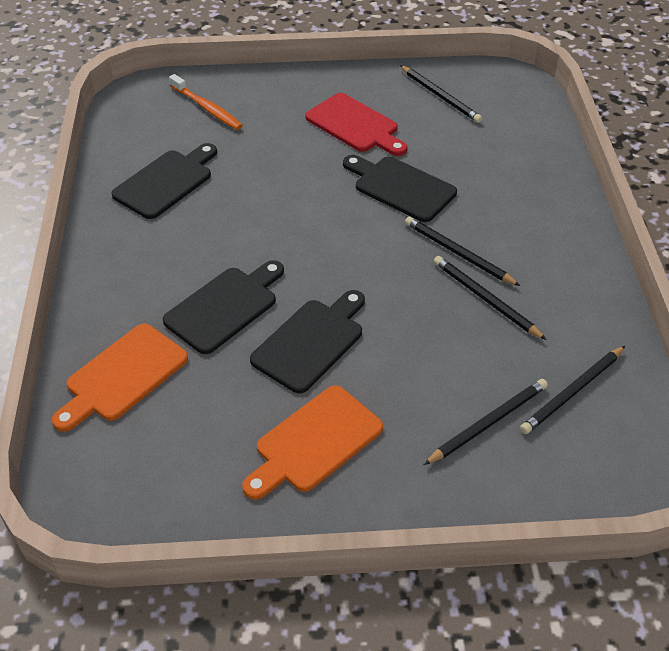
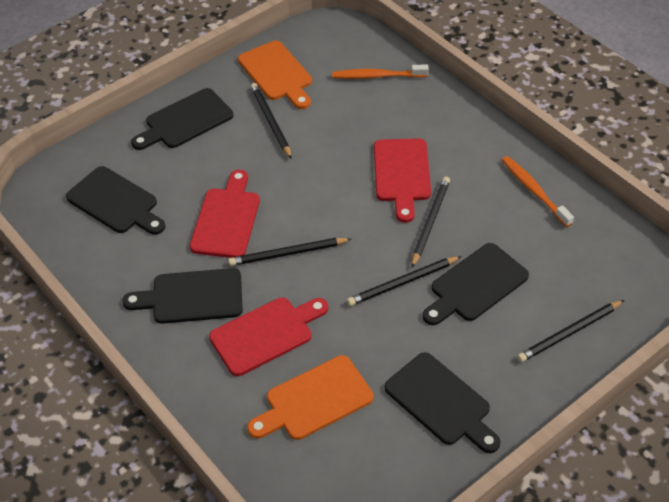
black cutting board: 4 -> 5
orange toothbrush: 1 -> 2
red cutting board: 1 -> 3

